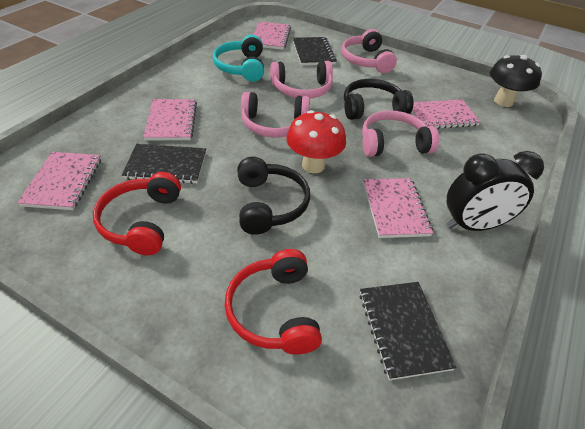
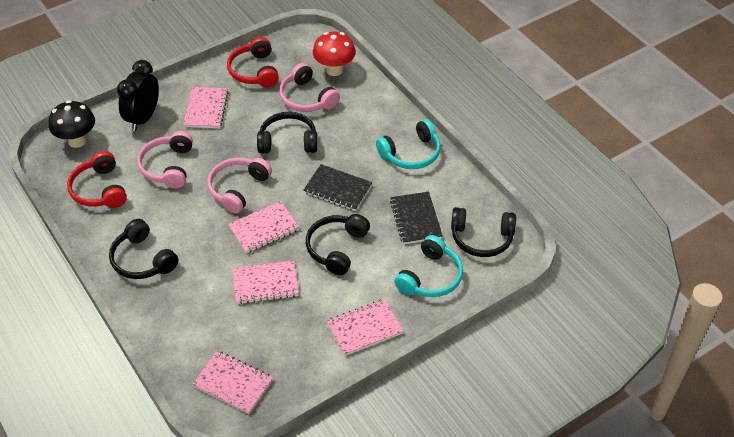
black headphones: 2 -> 4
black notebook: 3 -> 2
pink headphones: 4 -> 3
turquoise headphones: 1 -> 2

